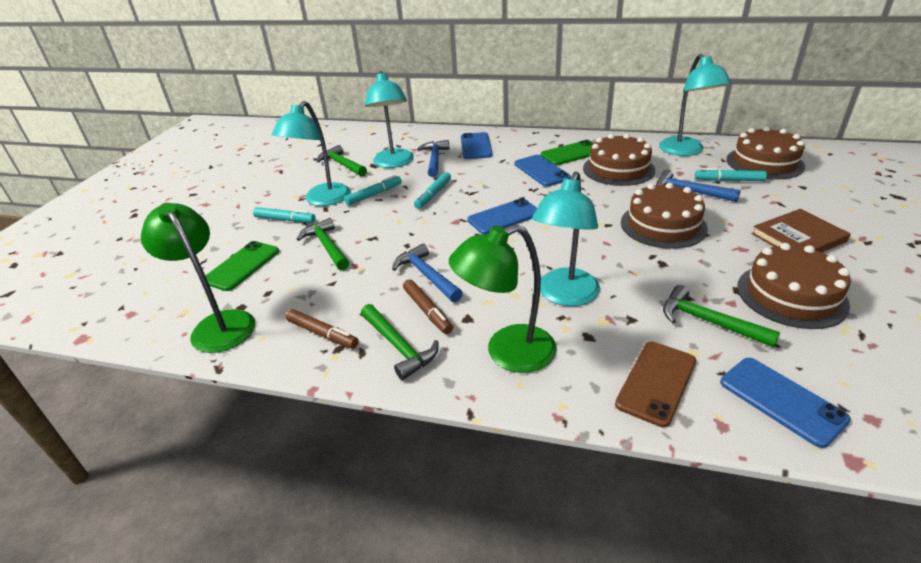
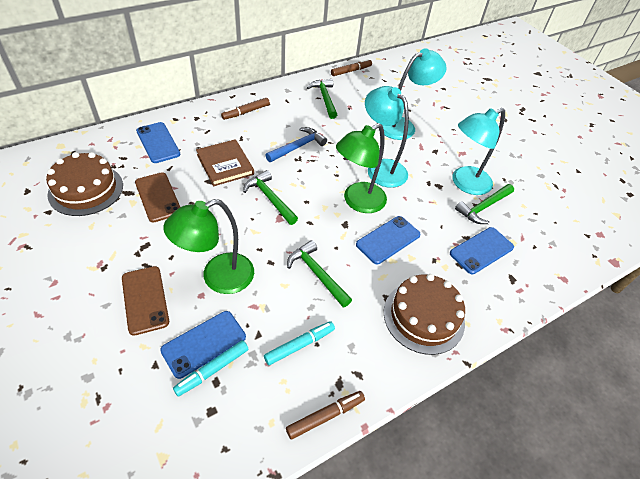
blue hammer: 3 -> 1
brown cake: 4 -> 2
brown marker: 2 -> 3
brown phone: 1 -> 2
green phone: 2 -> 0
turquoise lamp: 4 -> 3
turquoise marker: 4 -> 2

